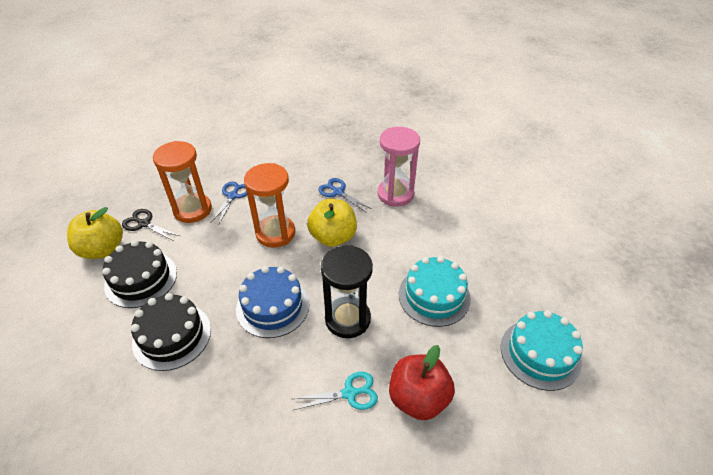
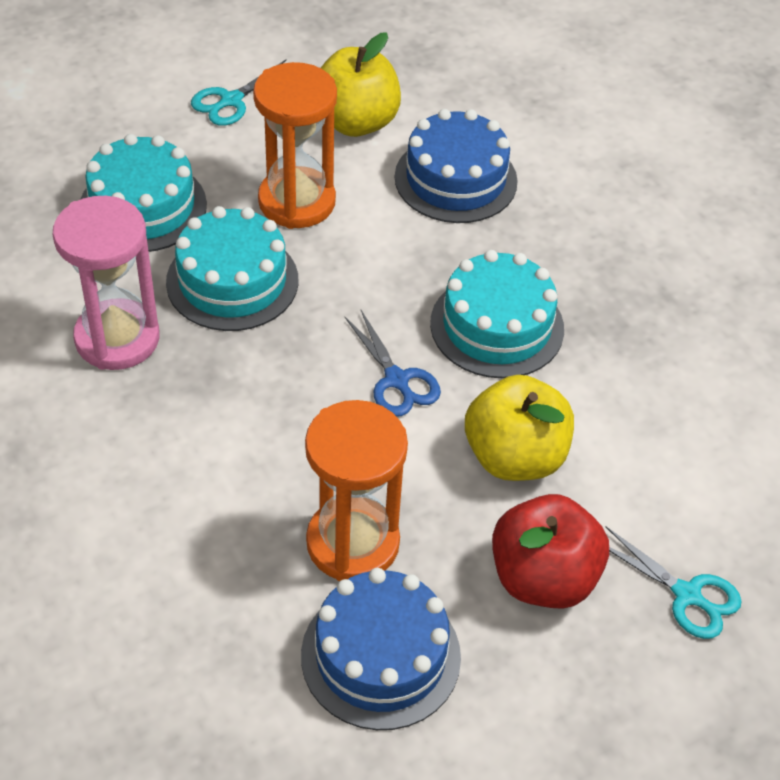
black cake: 2 -> 0
black hourglass: 1 -> 0
black scissors: 1 -> 0
blue cake: 1 -> 2
blue scissors: 2 -> 1
turquoise cake: 2 -> 3
turquoise scissors: 1 -> 2

